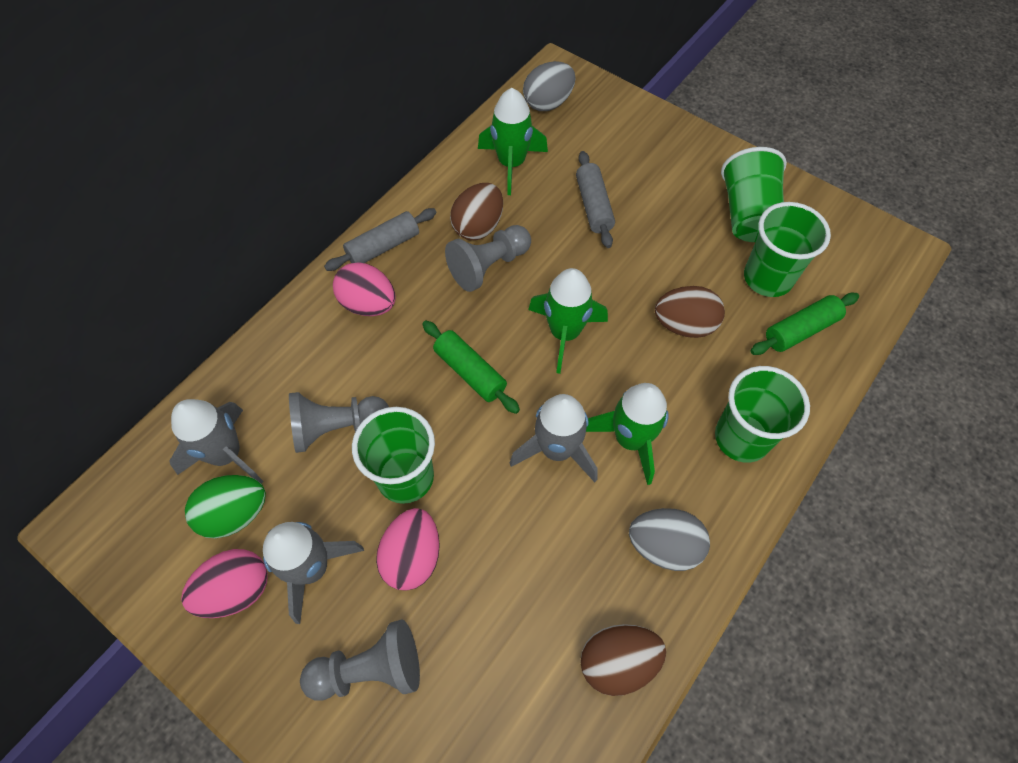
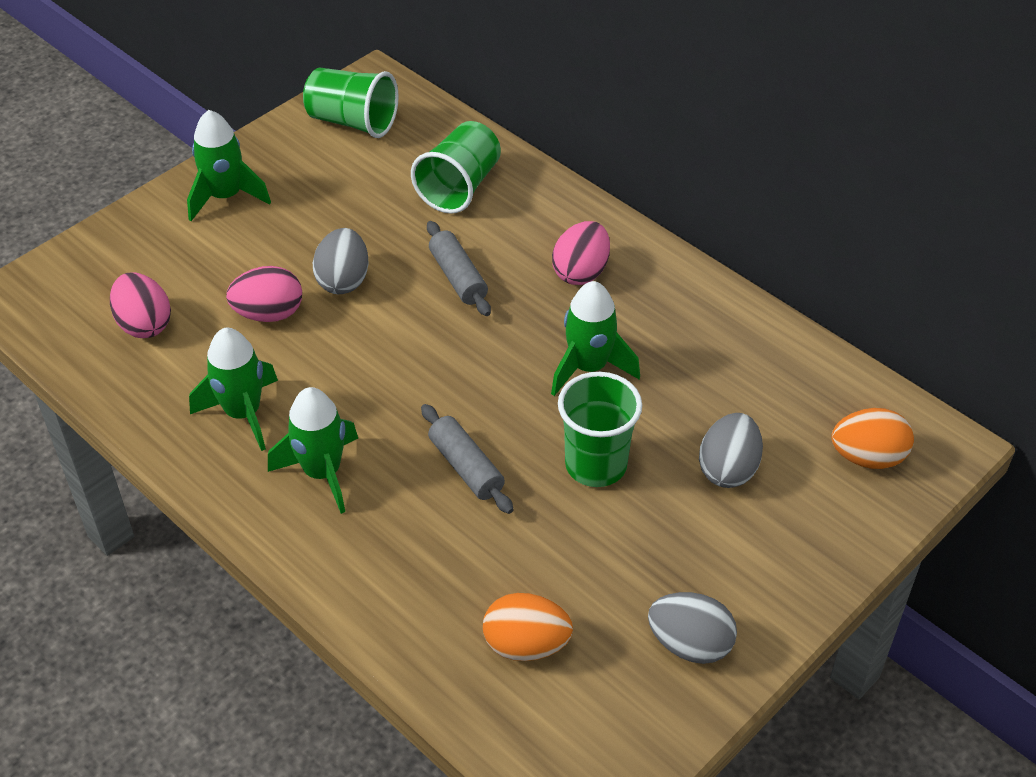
brown egg: 3 -> 0
green cup: 4 -> 3
green egg: 1 -> 0
green rocket: 3 -> 4
green rolling pin: 2 -> 0
grey egg: 2 -> 3
grey pawn: 3 -> 0
grey rocket: 3 -> 0
orange egg: 0 -> 2

